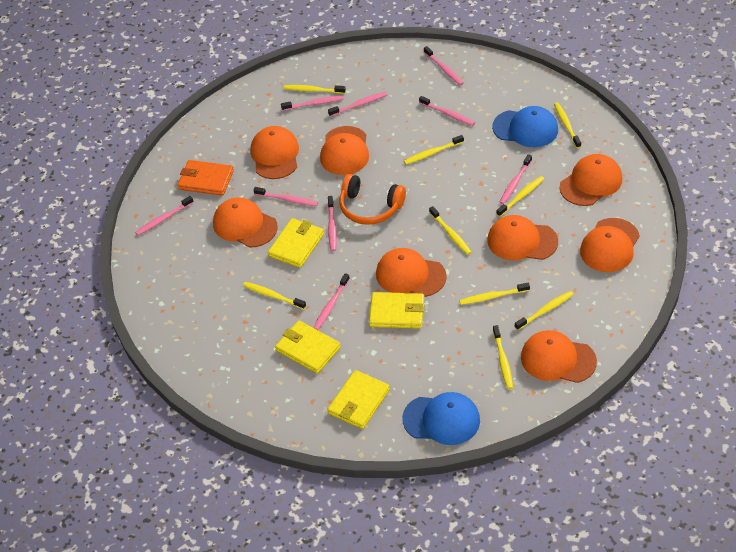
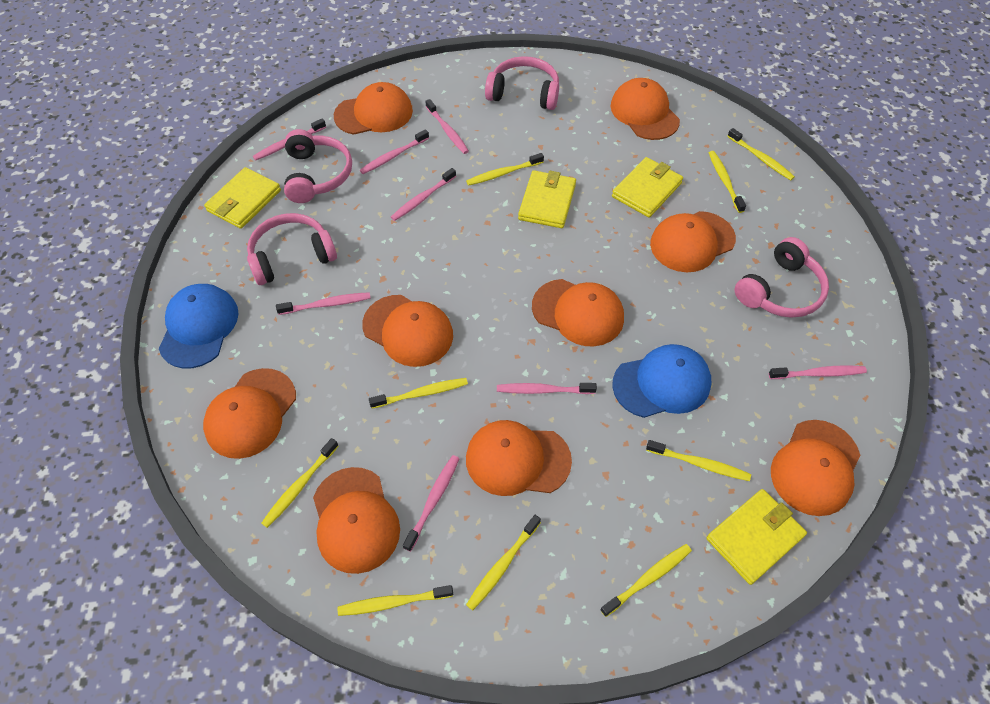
orange cap: 8 -> 9
orange headphones: 1 -> 0
orange wallet: 1 -> 0
pink headphones: 0 -> 4
pink toothbrush: 9 -> 8

